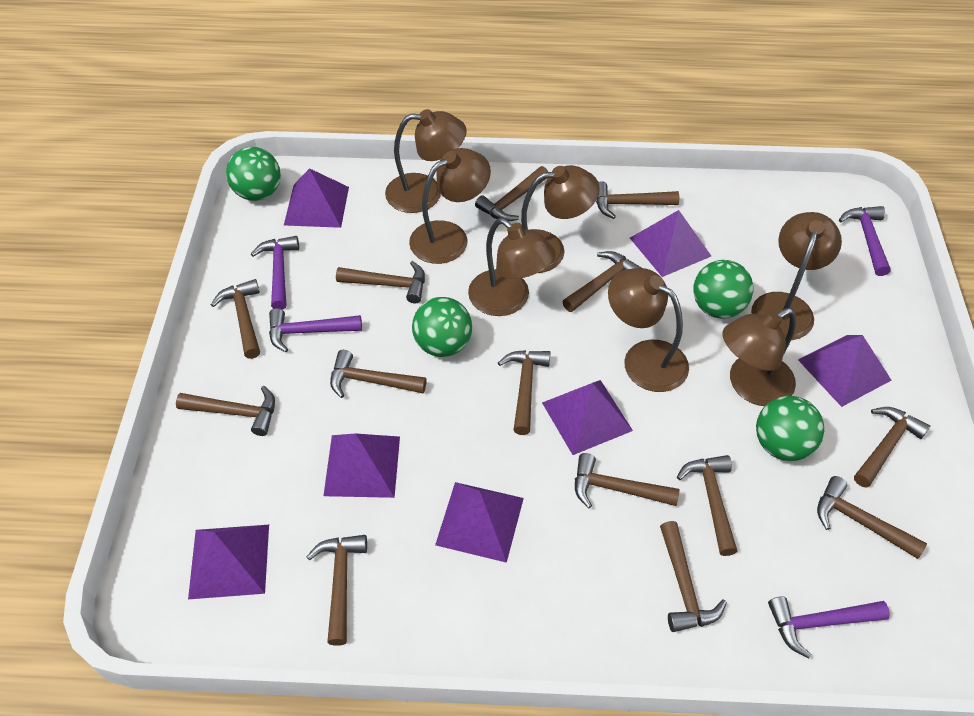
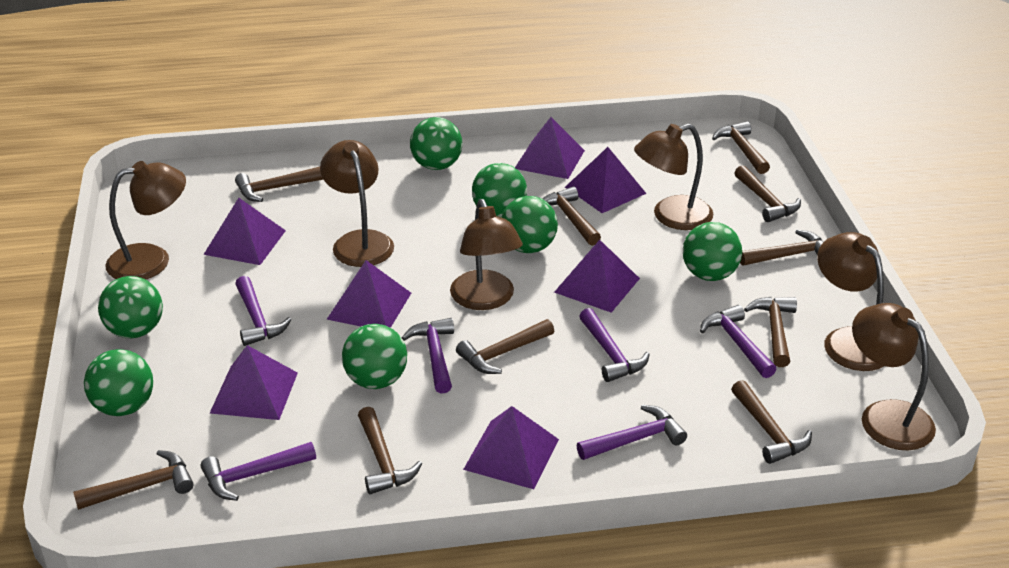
brown hammer: 14 -> 10
brown lamp: 7 -> 6
green ball: 4 -> 7
purple hammer: 4 -> 6

